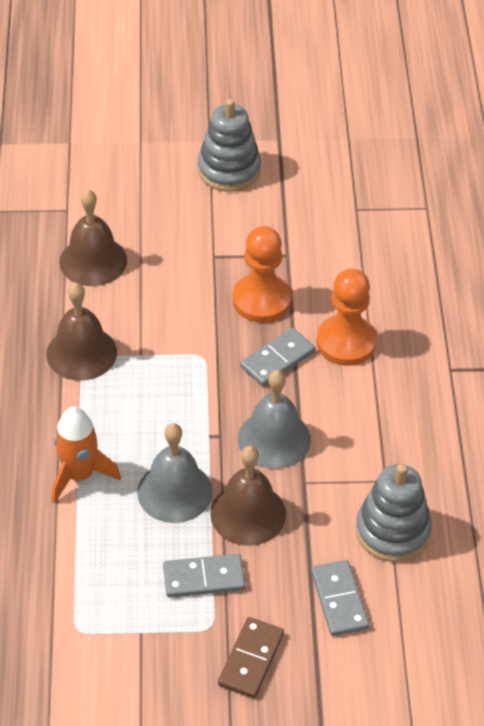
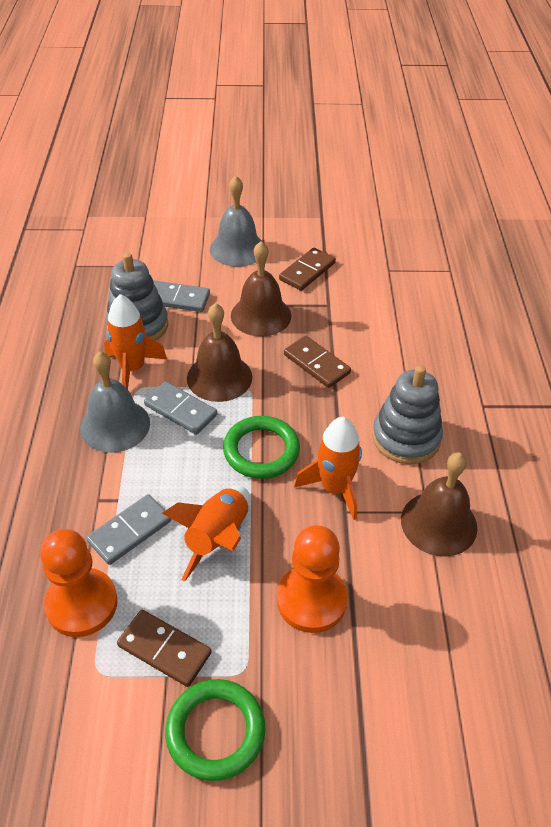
brown domino: 1 -> 3
green ring: 0 -> 2
orange rocket: 1 -> 3

